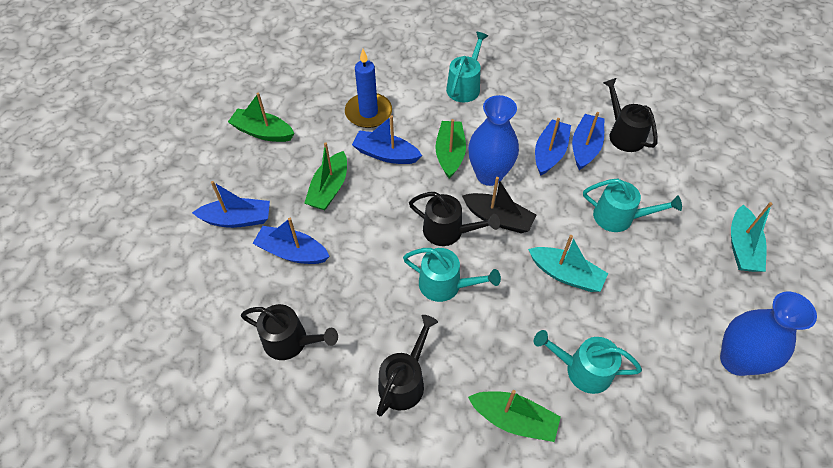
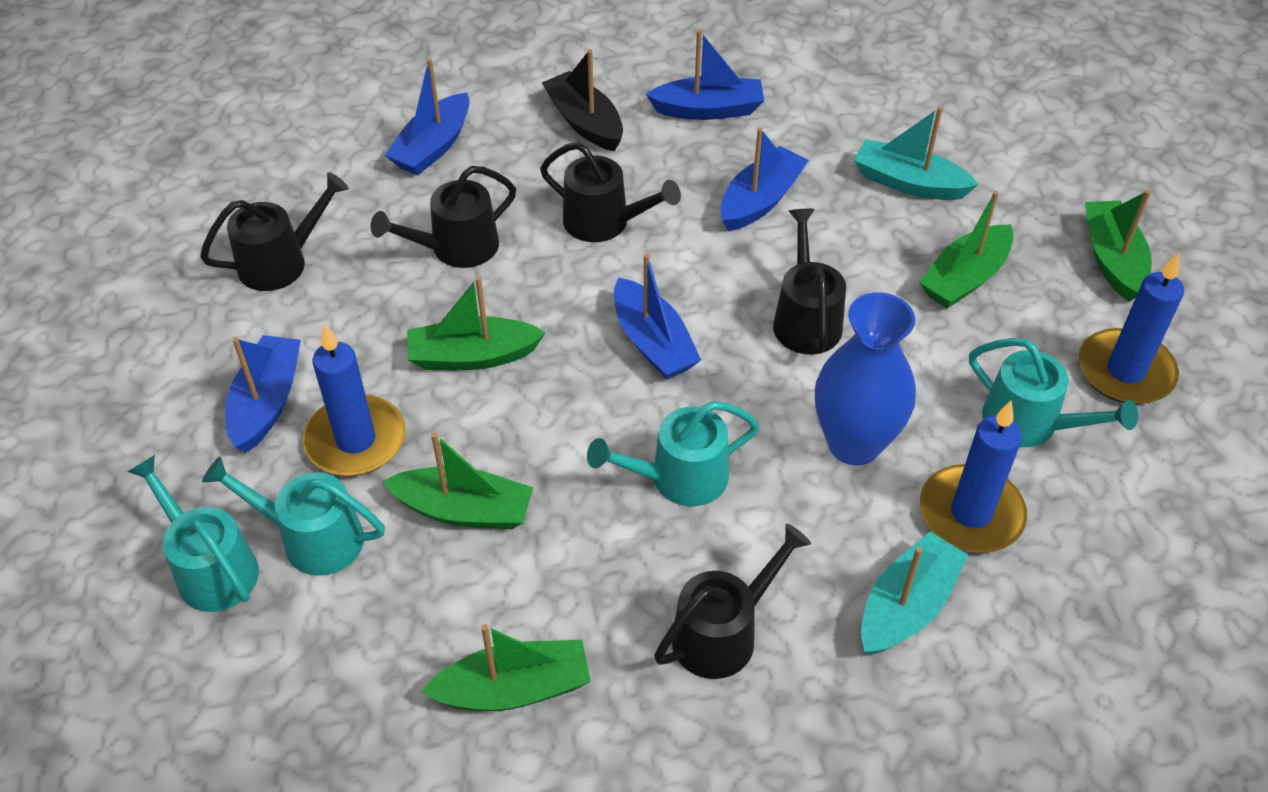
black watering can: 4 -> 5
blue candle: 1 -> 3
blue vase: 2 -> 1
green boat: 4 -> 5

